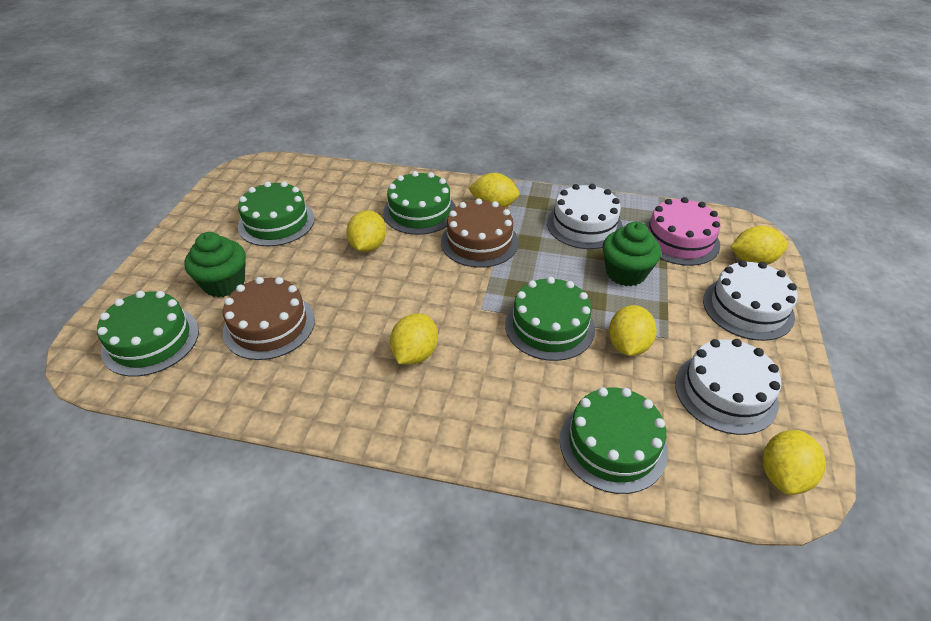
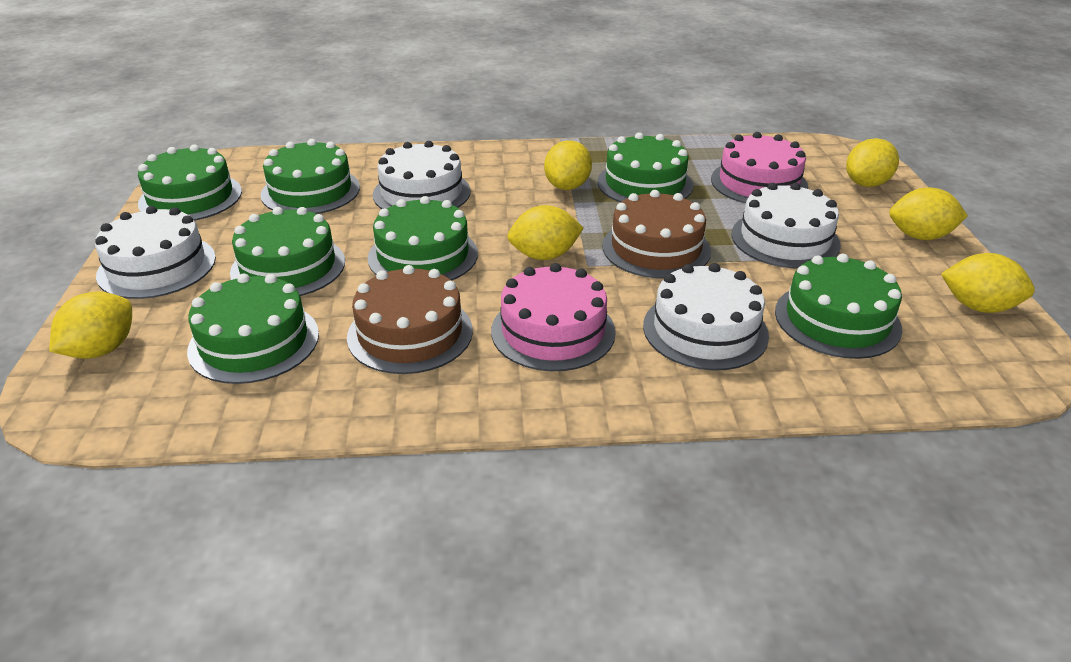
green cake: 5 -> 7
green cupcake: 2 -> 0
pink cake: 1 -> 2
white cake: 3 -> 4

